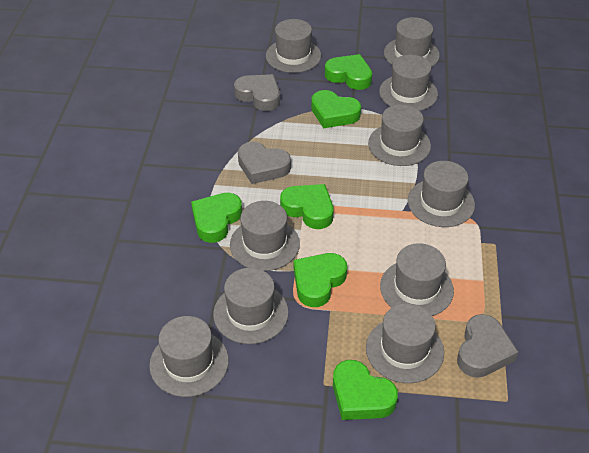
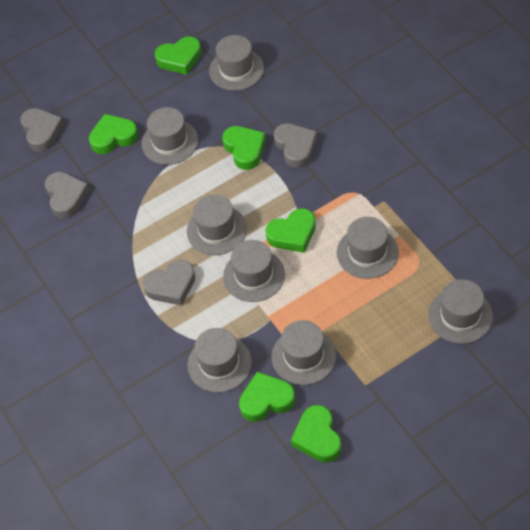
grey hat: 10 -> 8
grey heart: 3 -> 4

